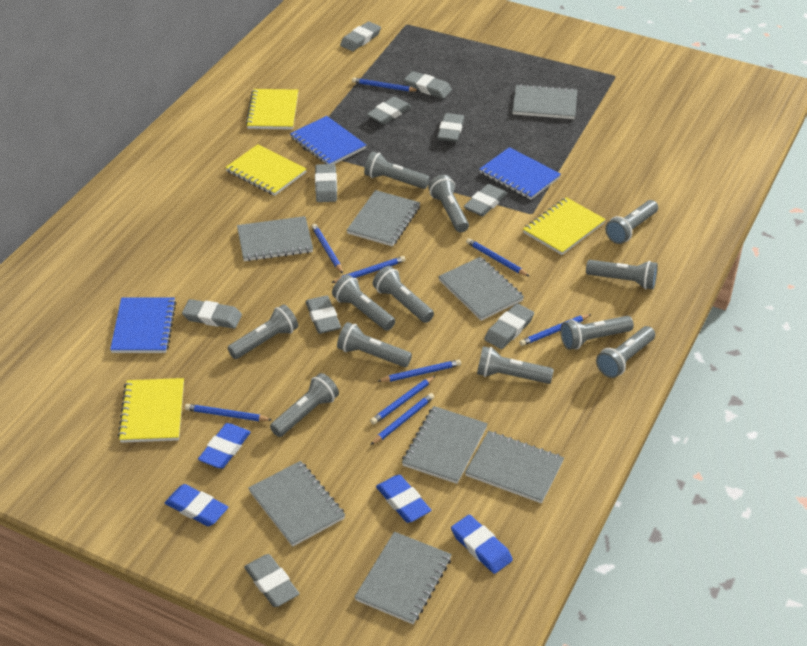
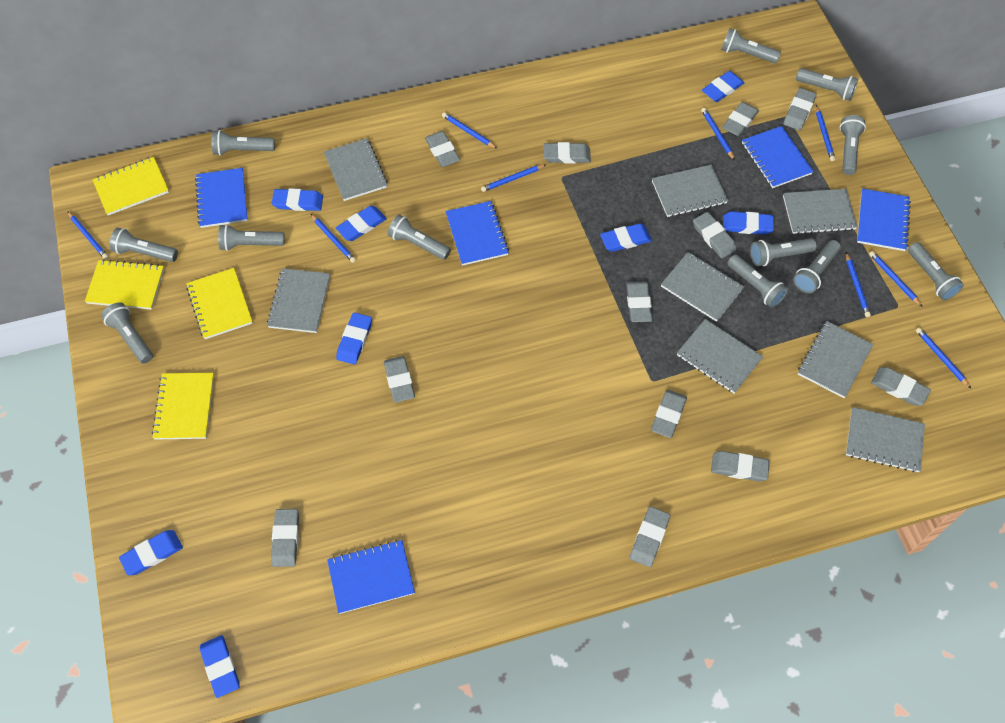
blue eraser: 4 -> 8
blue notebook: 3 -> 5
grey eraser: 10 -> 12

